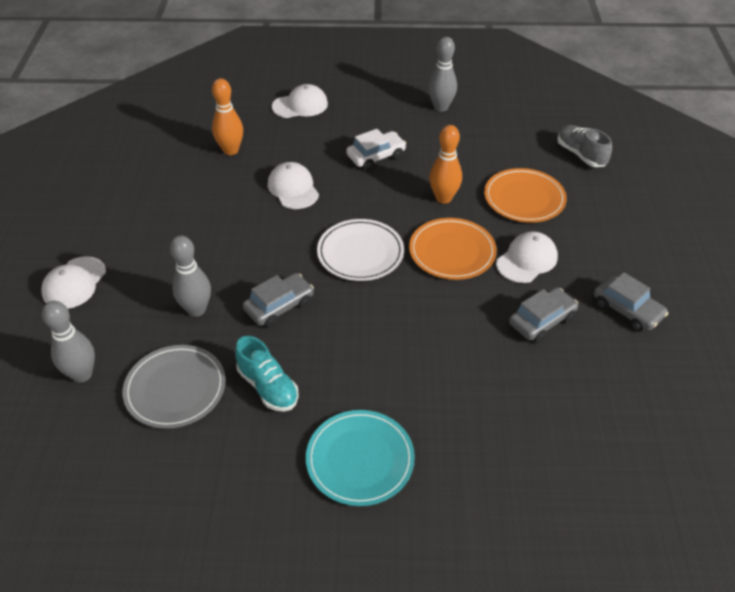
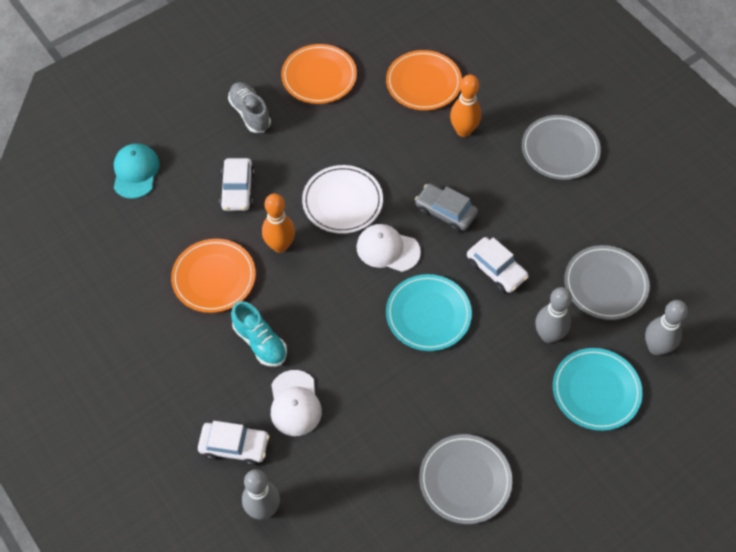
grey car: 3 -> 1
grey plate: 1 -> 3
orange plate: 2 -> 3
turquoise cap: 0 -> 1
turquoise plate: 1 -> 2
white cap: 4 -> 2
white car: 1 -> 3

